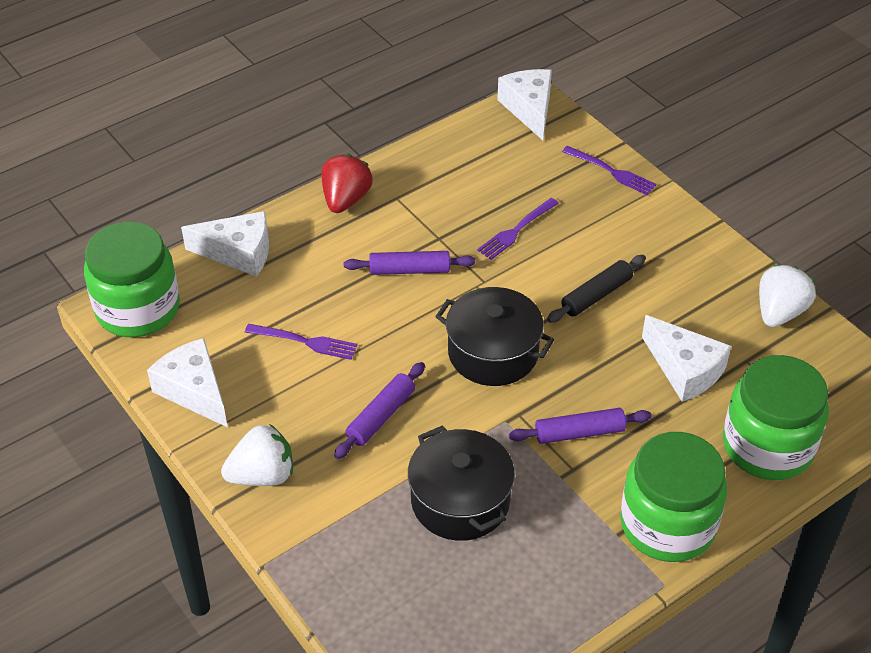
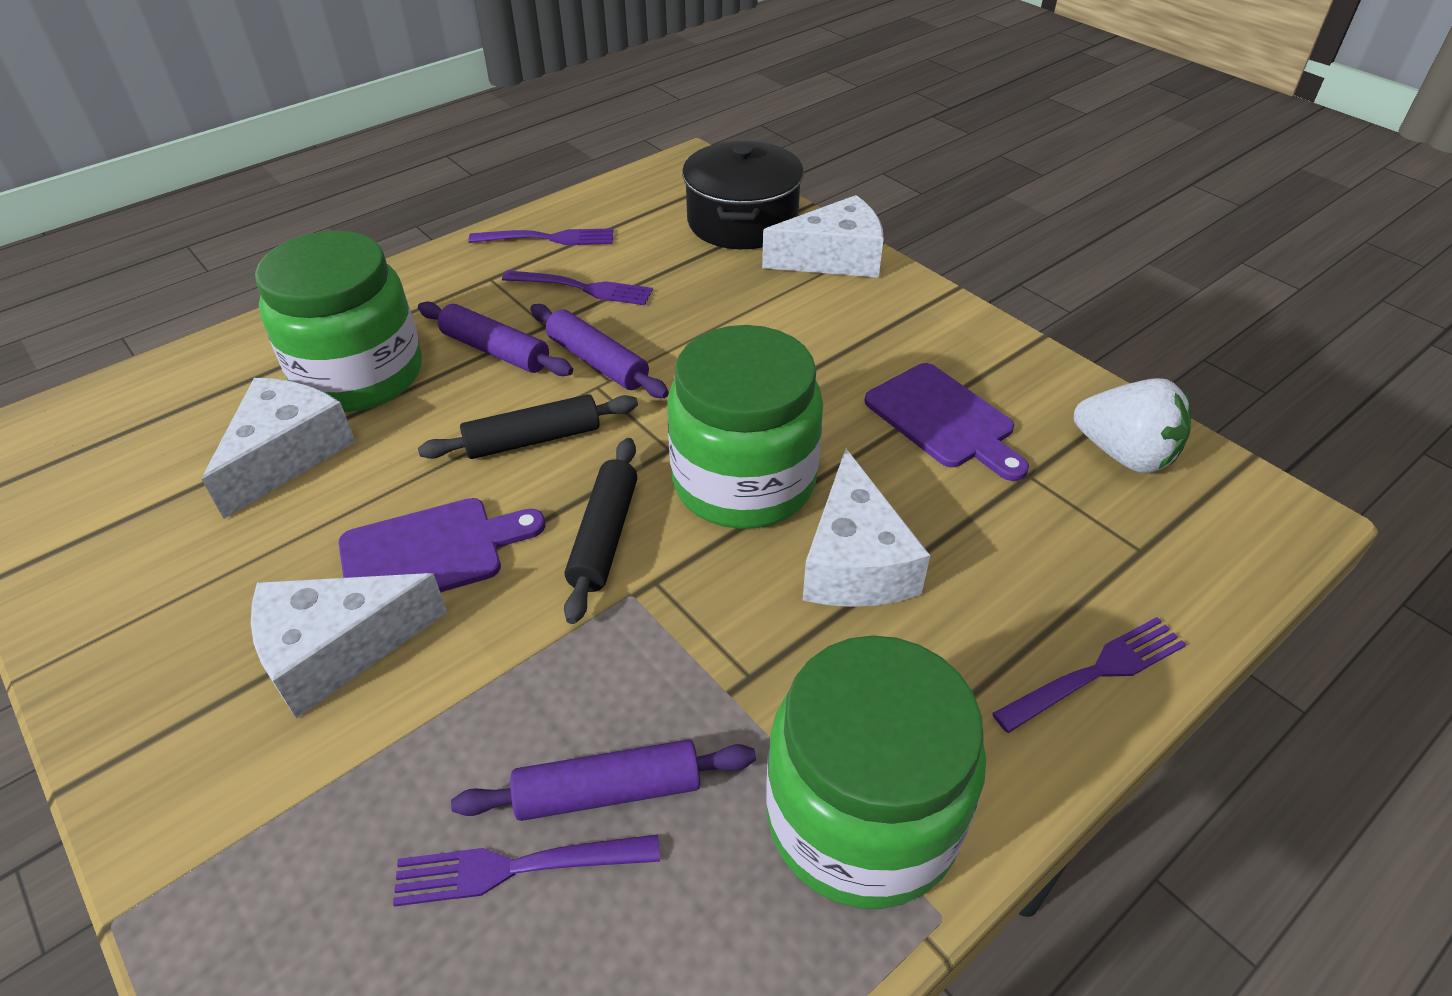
black pot: 2 -> 1
black rolling pin: 1 -> 2
purple cutting board: 0 -> 2
purple fork: 3 -> 4
red strawberry: 1 -> 0
white strawberry: 2 -> 1

